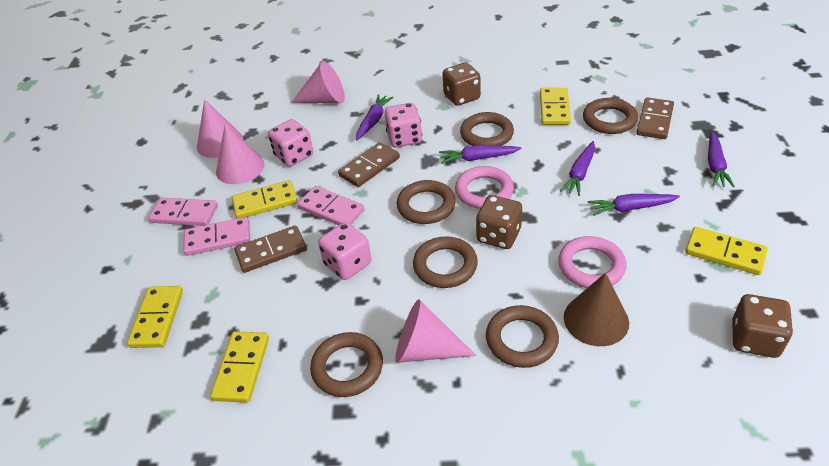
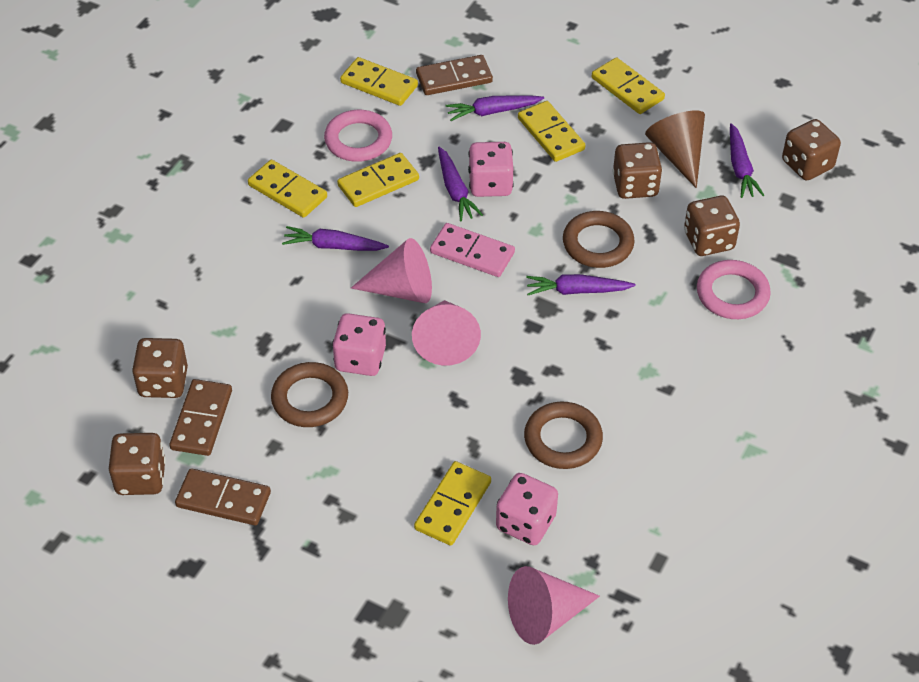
brown dice: 3 -> 5
brown ring: 6 -> 3
pink cone: 4 -> 3
pink domino: 3 -> 1
yellow domino: 5 -> 6

